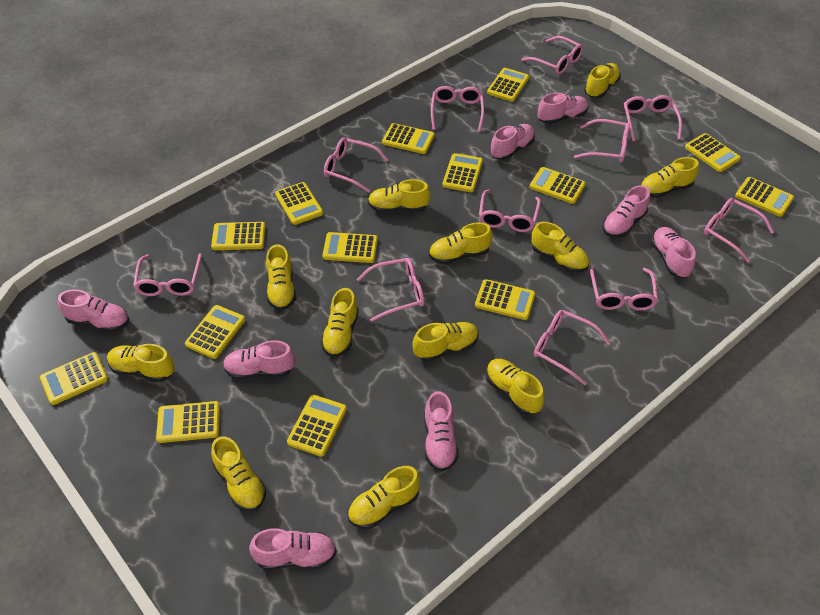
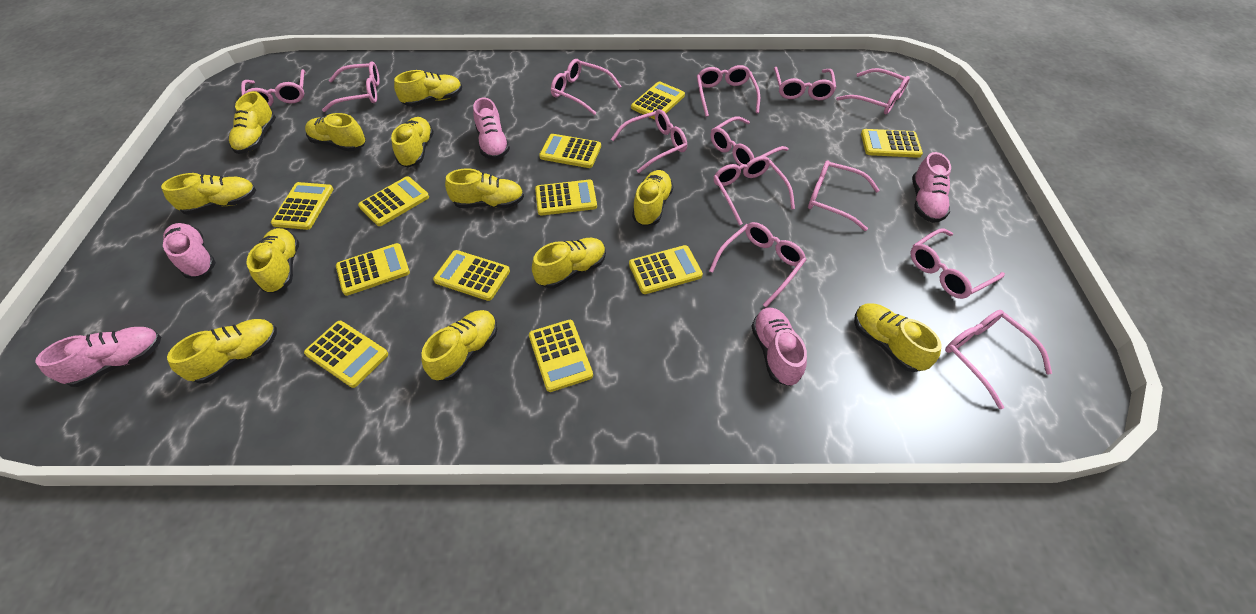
pink glasses: 11 -> 13
pink shoe: 8 -> 5
yellow calculator: 14 -> 11

